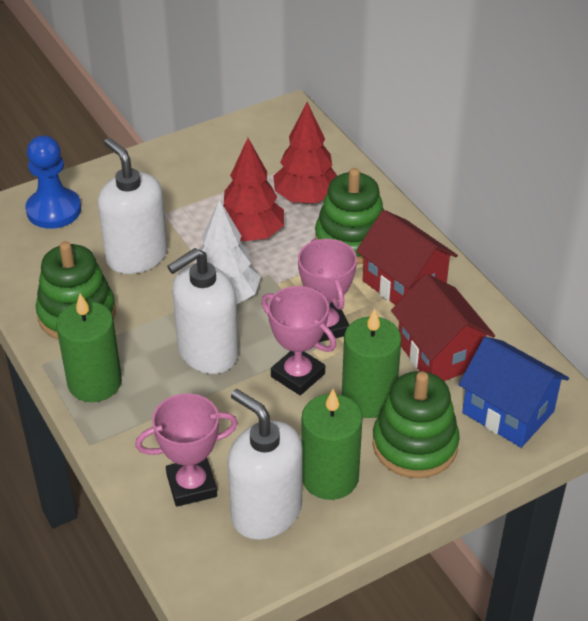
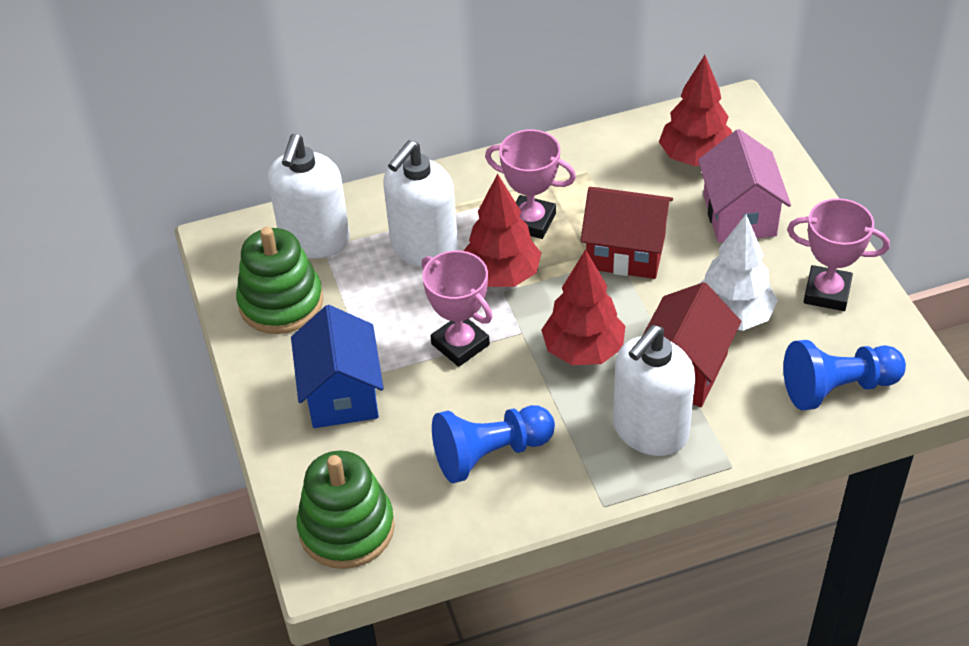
blue pawn: 1 -> 2
green candle: 3 -> 0
green stacking toy: 3 -> 2
pink house: 0 -> 1
red tree: 2 -> 3

